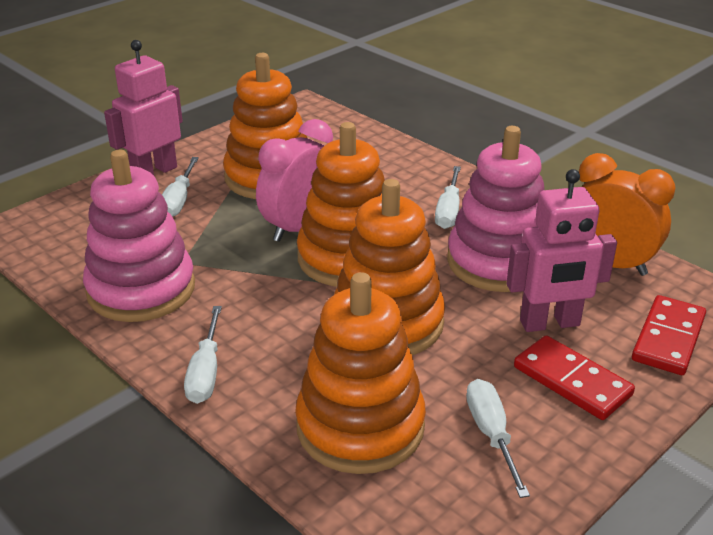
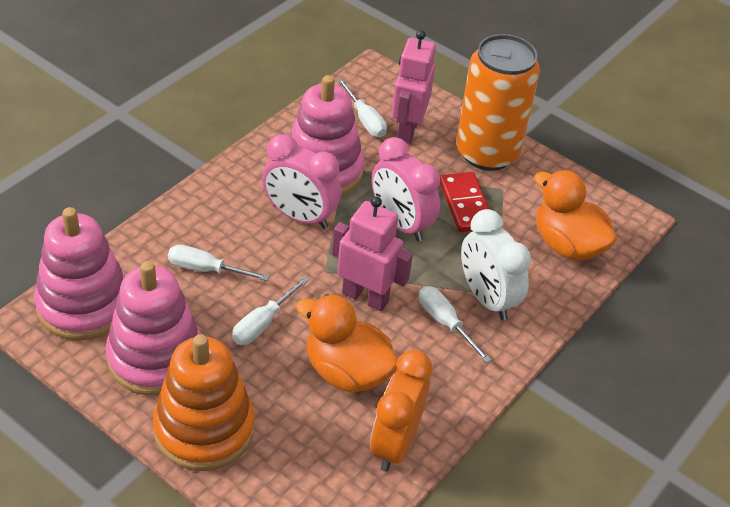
orange can: 0 -> 1
orange duck: 0 -> 2
orange stacking toy: 4 -> 1
pink clock: 1 -> 2
pink stacking toy: 2 -> 3
red domino: 2 -> 1
white clock: 0 -> 1

